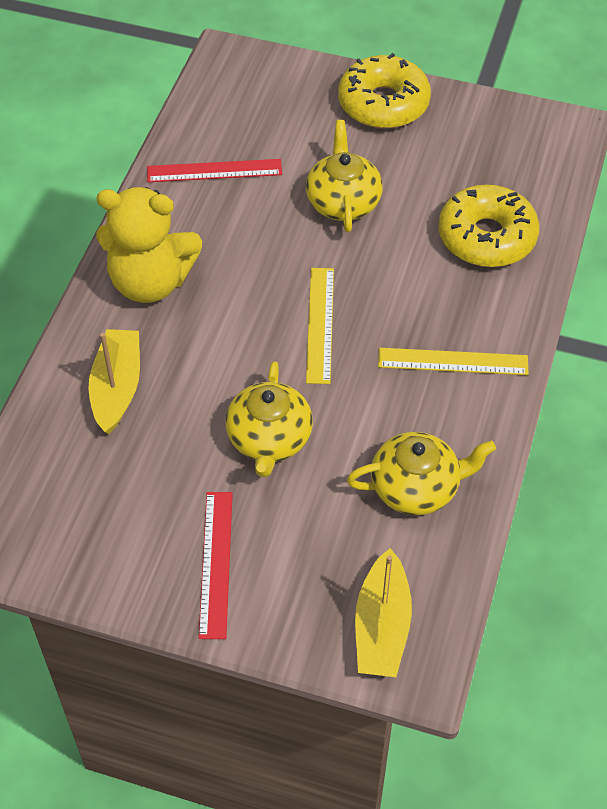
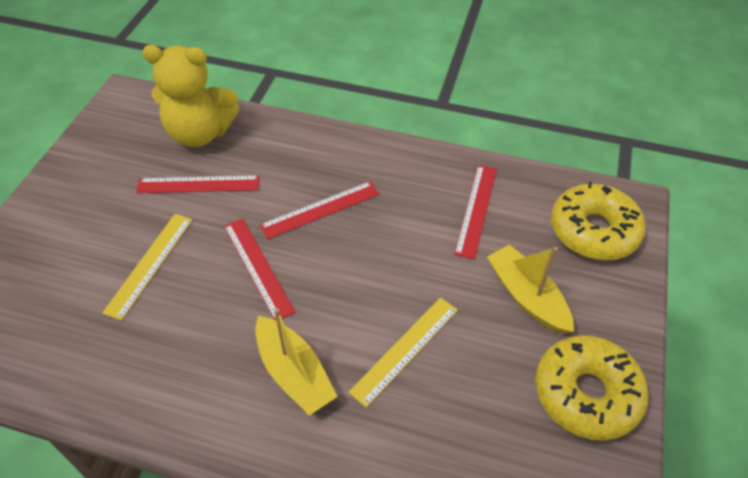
red ruler: 2 -> 4
yellow teapot: 3 -> 0

